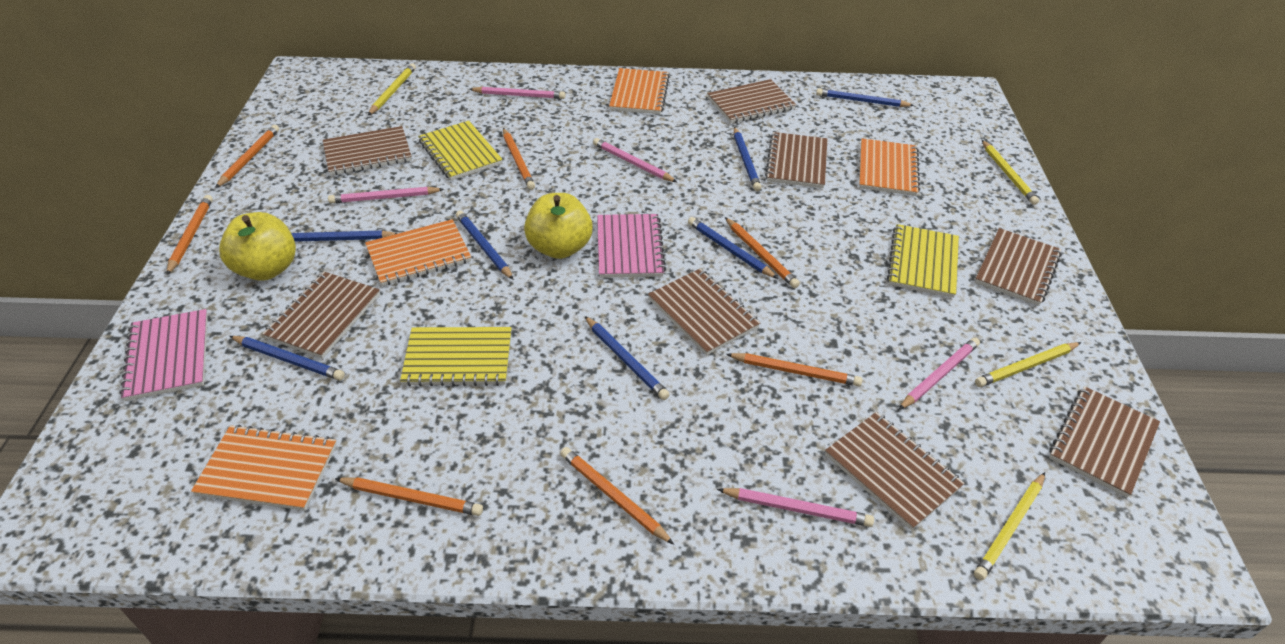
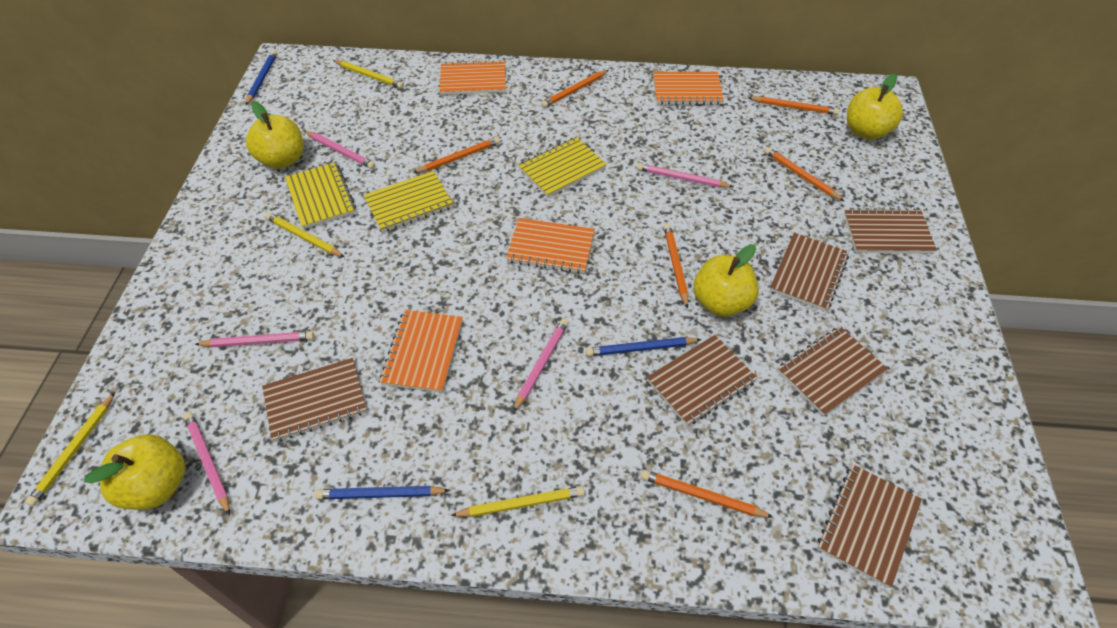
blue pencil: 7 -> 3
brown notebook: 8 -> 6
orange pencil: 7 -> 6
pink notebook: 2 -> 0
yellow apple: 2 -> 4

